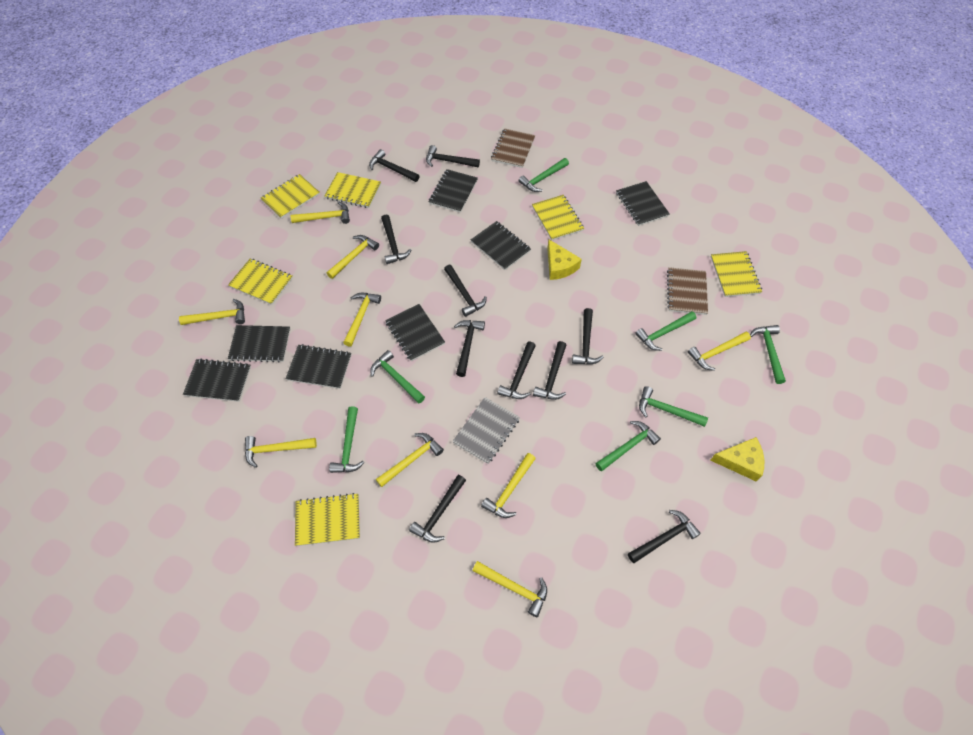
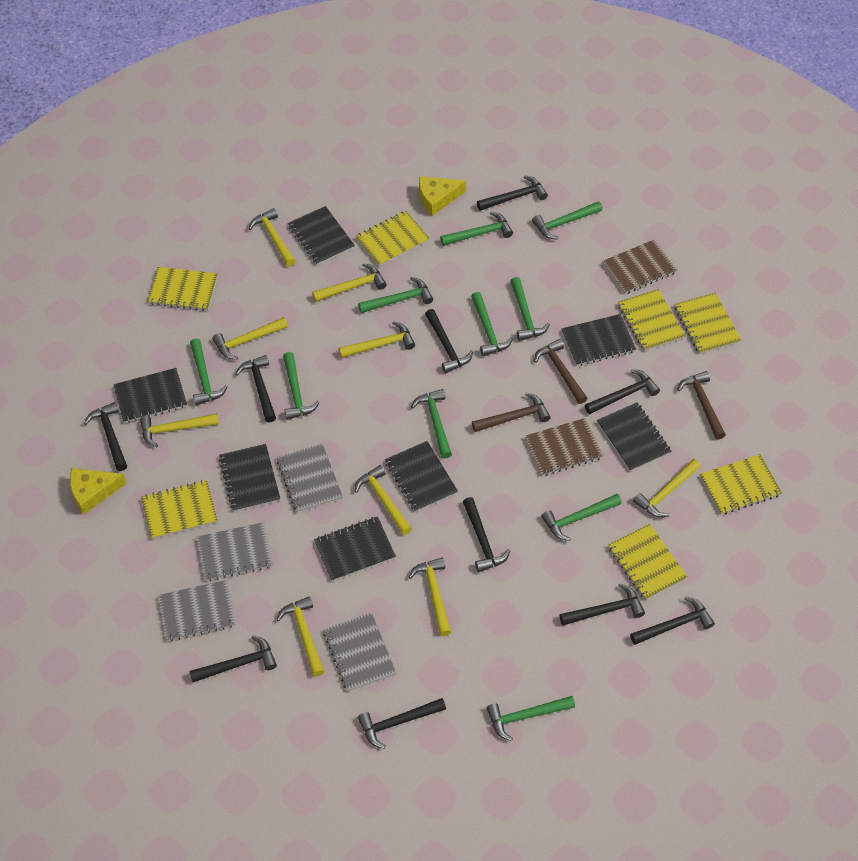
brown hammer: 0 -> 3
green hammer: 7 -> 10
grey notebook: 1 -> 4
yellow notebook: 6 -> 7

